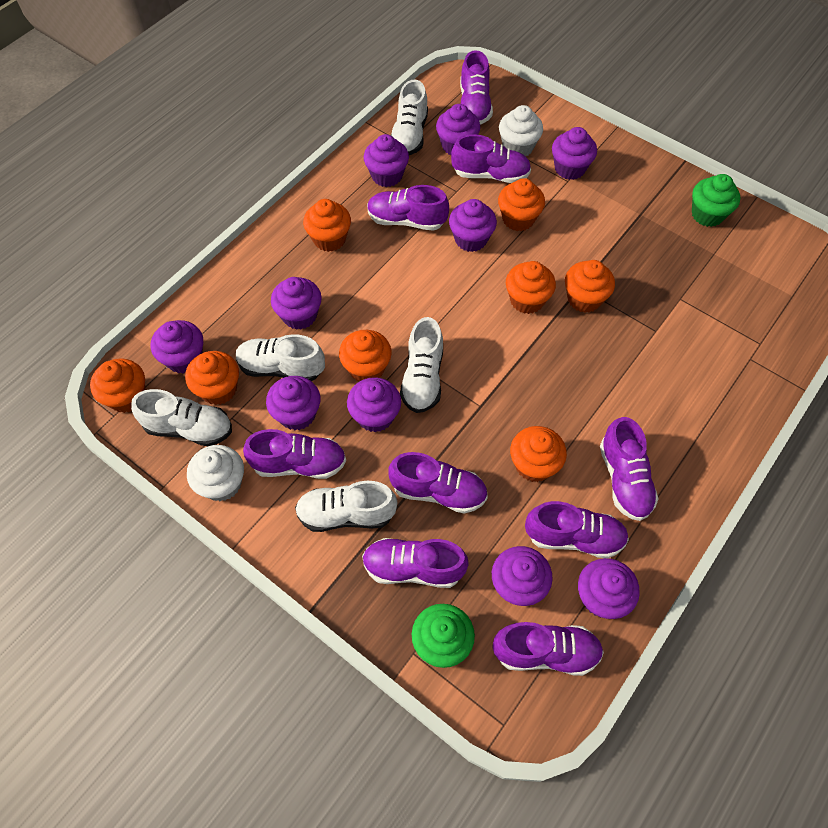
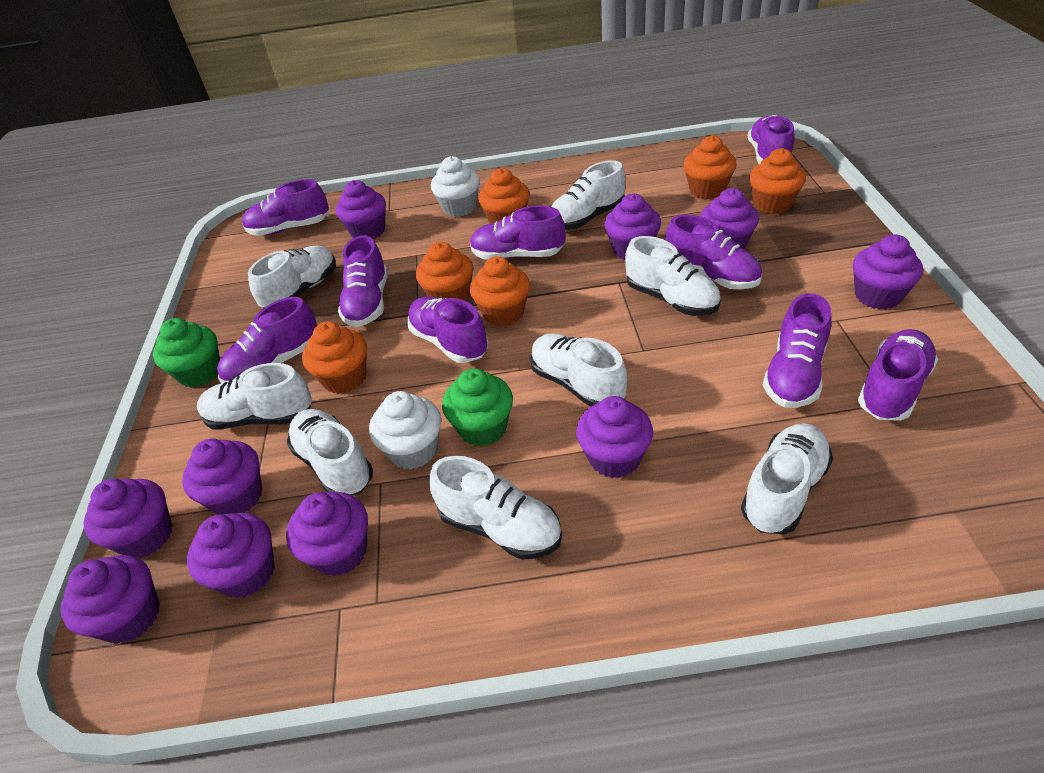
orange cupcake: 8 -> 6
white shoe: 5 -> 8

